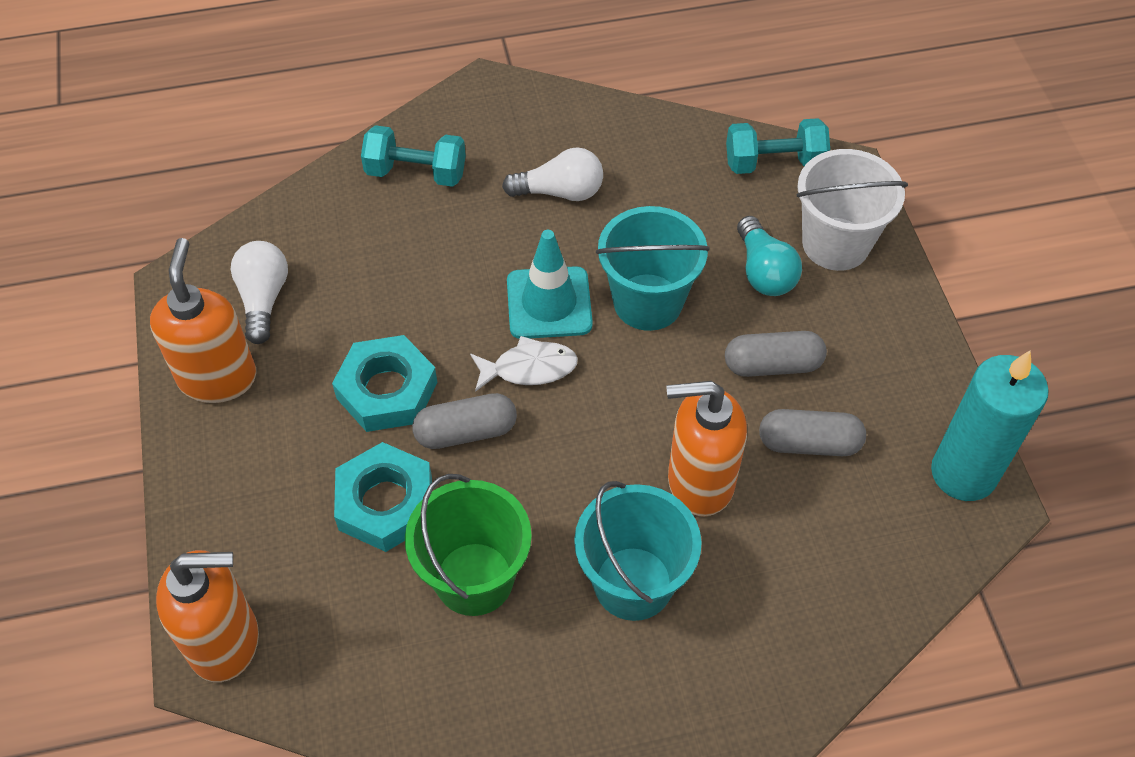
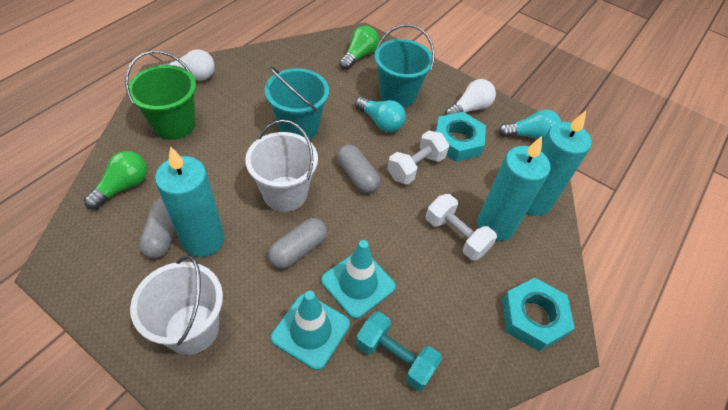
green light bulb: 0 -> 2
orange soap dispenser: 3 -> 0
turquoise candle: 1 -> 3
turquoise dumbbell: 2 -> 1
turquoise light bulb: 1 -> 2
turquoise traffic cone: 1 -> 2
white bucket: 1 -> 2
white dumbbell: 0 -> 2
white fish: 1 -> 0

